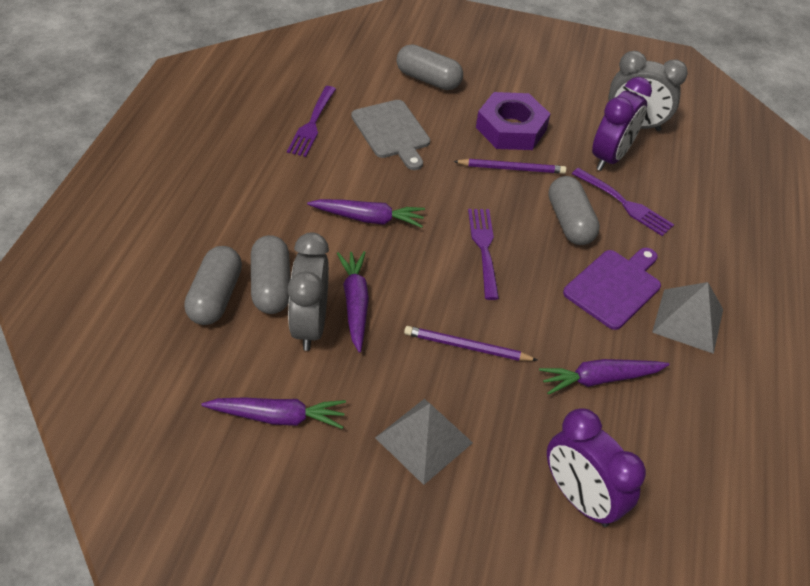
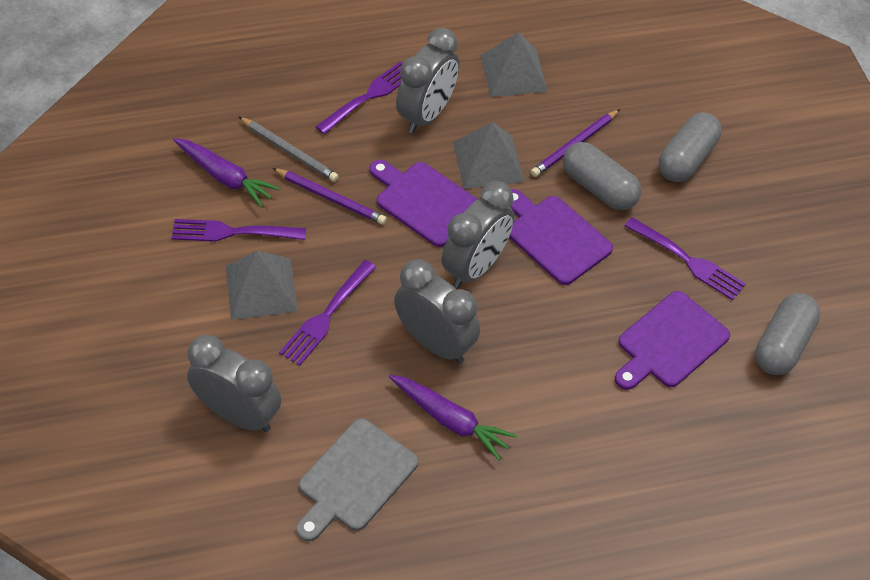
grey capsule: 4 -> 3
grey clock: 2 -> 4
grey pencil: 0 -> 1
grey pyramid: 2 -> 3
purple carrot: 4 -> 2
purple clock: 2 -> 0
purple cutting board: 1 -> 3
purple fork: 3 -> 4
purple nut: 1 -> 0

